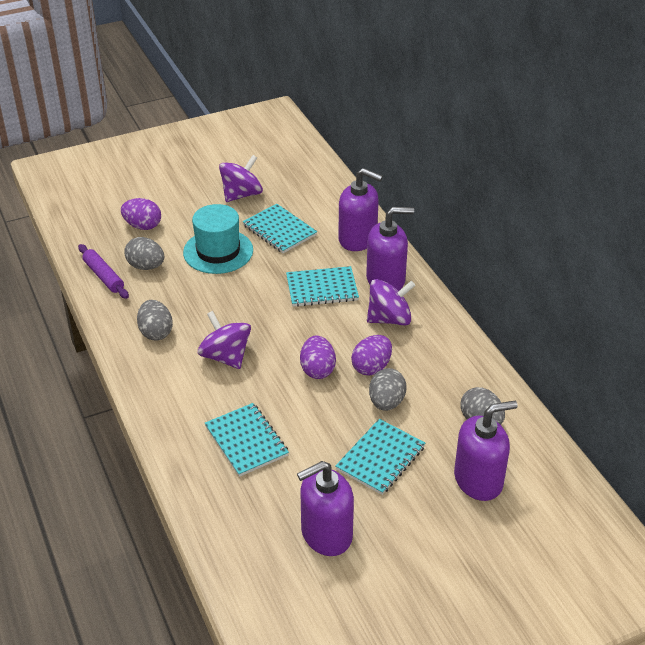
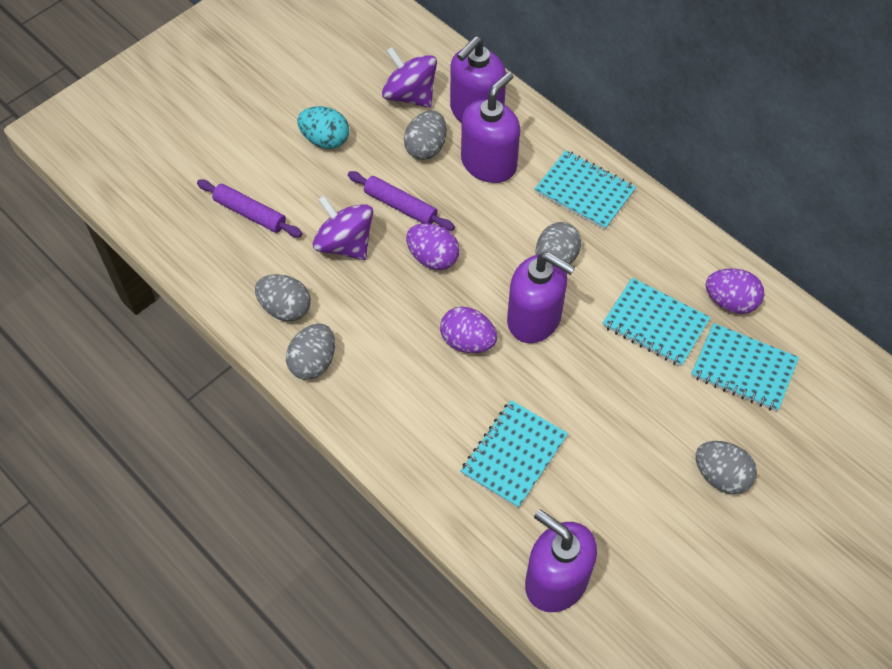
grey egg: 4 -> 5
purple rolling pin: 1 -> 2
purple spinning top: 3 -> 2
turquoise egg: 0 -> 1
turquoise hat: 1 -> 0

